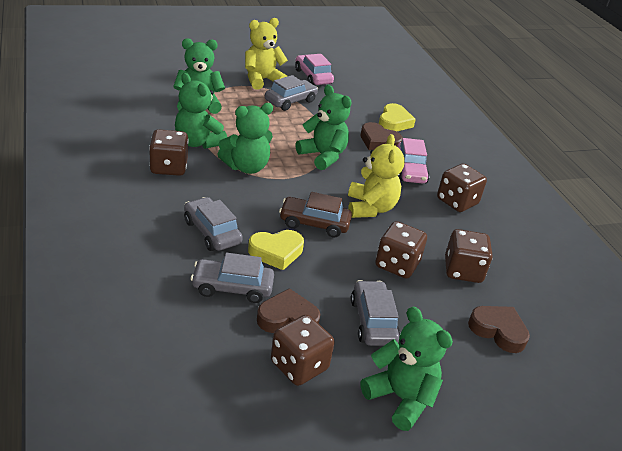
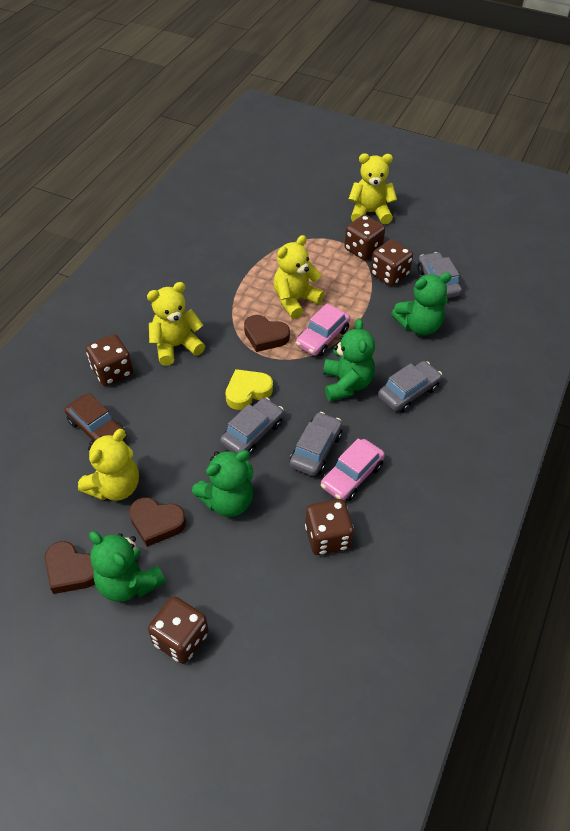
green teddy bear: 5 -> 4
yellow heart: 2 -> 1
yellow teddy bear: 2 -> 4

